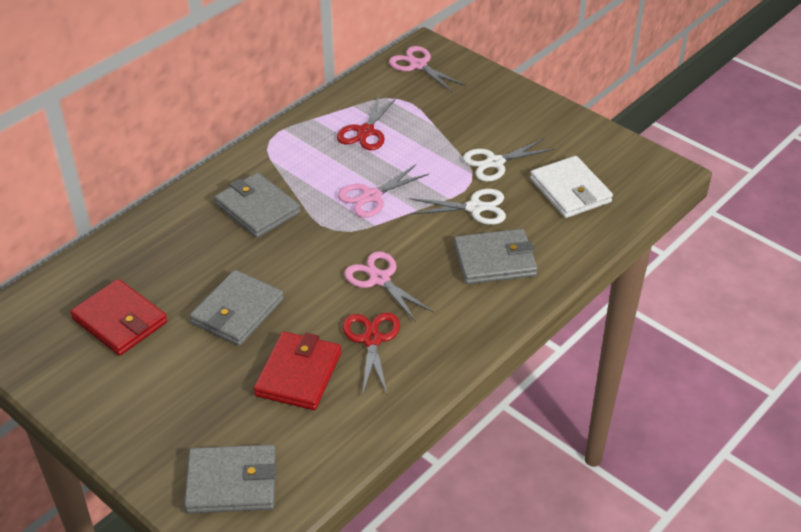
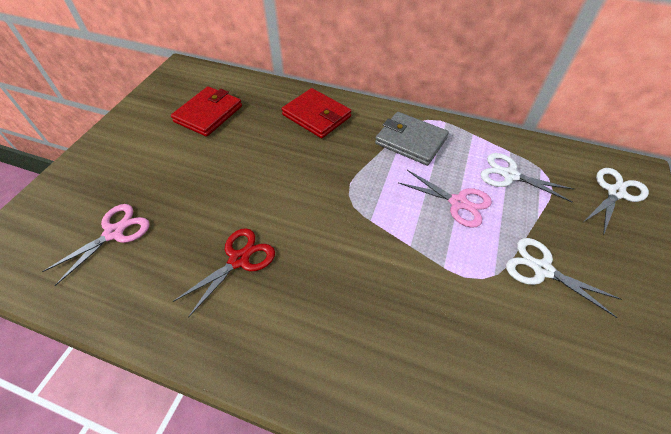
grey wallet: 4 -> 1
pink scissors: 3 -> 2
red scissors: 2 -> 1
white scissors: 2 -> 3
white wallet: 1 -> 0

